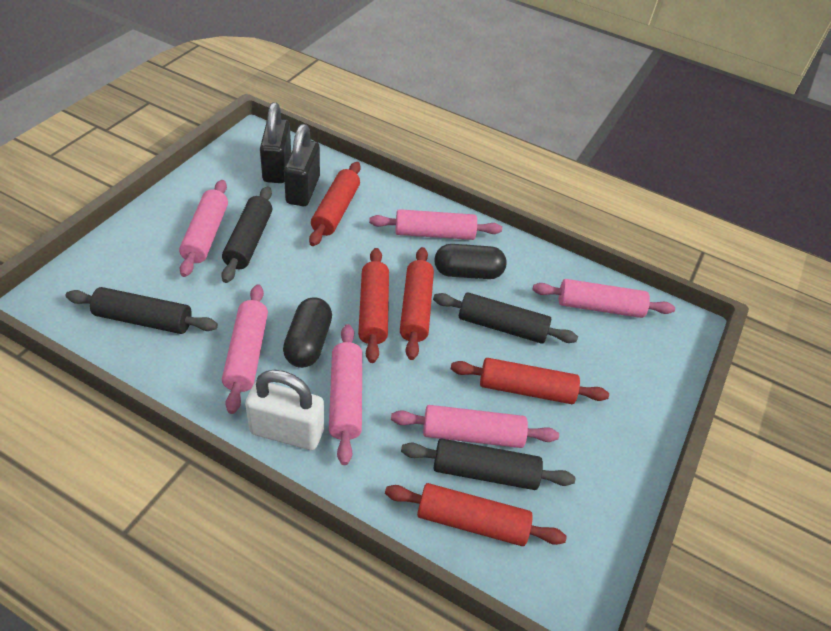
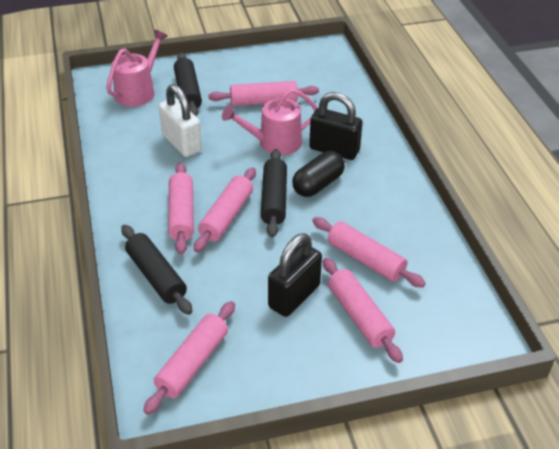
black capsule: 2 -> 1
black rolling pin: 4 -> 3
pink watering can: 0 -> 2
red rolling pin: 5 -> 0

